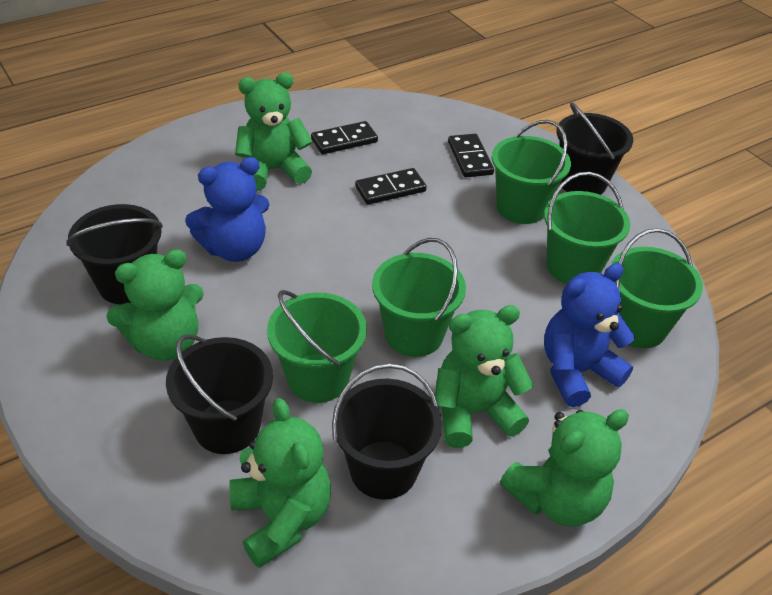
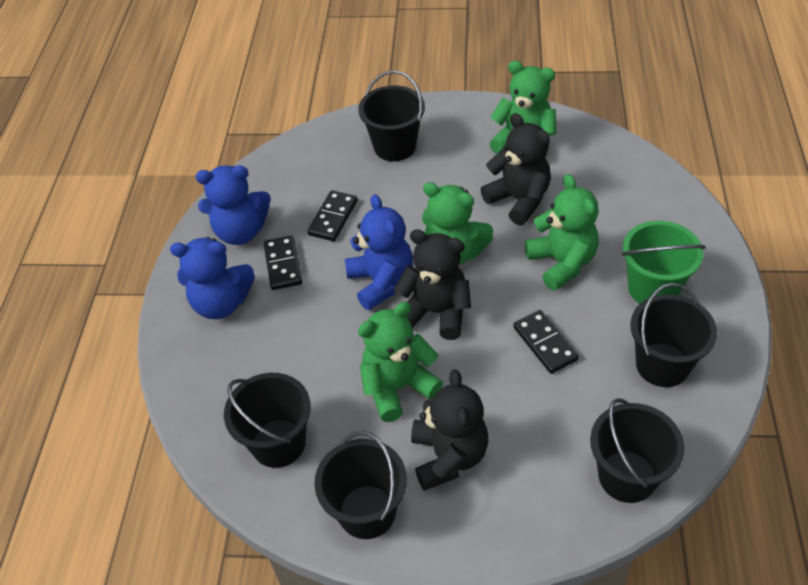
black bucket: 4 -> 5
black teddy bear: 0 -> 3
blue teddy bear: 2 -> 3
green bucket: 5 -> 1
green teddy bear: 5 -> 4

